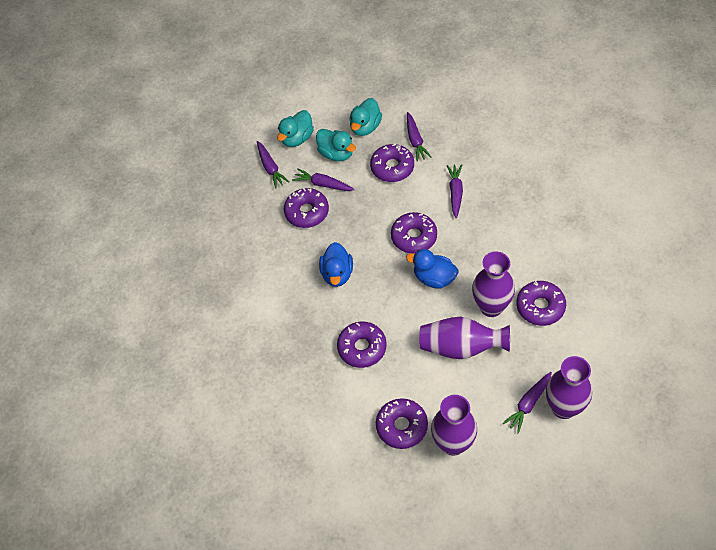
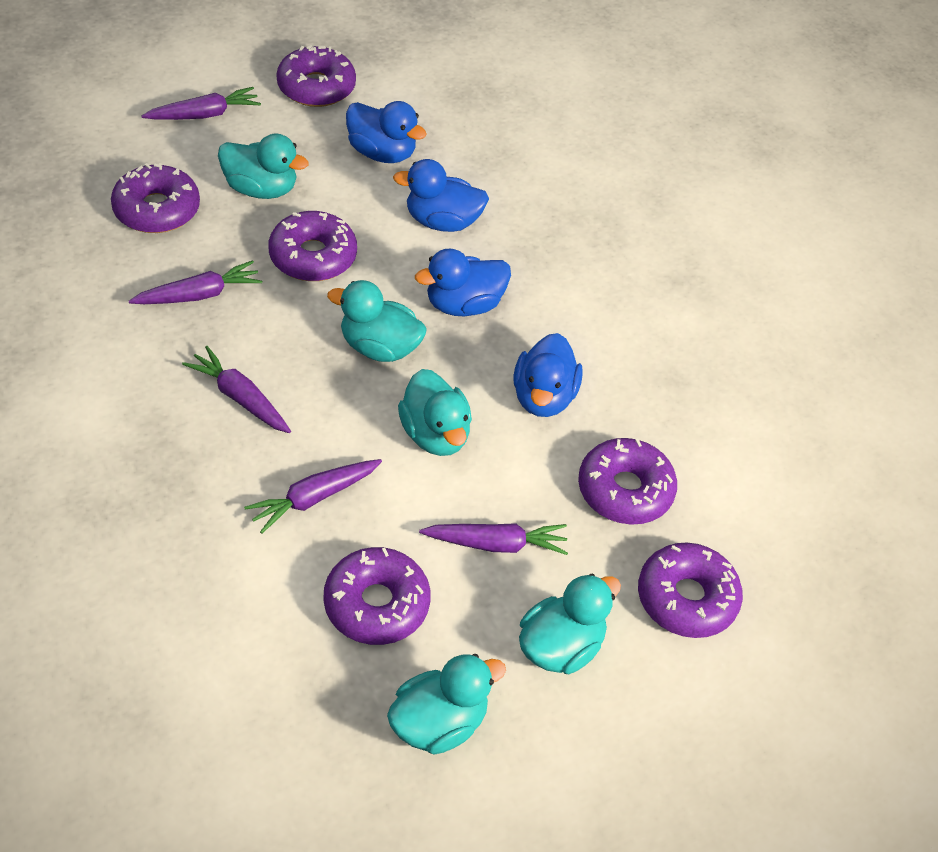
blue duck: 2 -> 4
purple vase: 4 -> 0
turquoise duck: 3 -> 5

